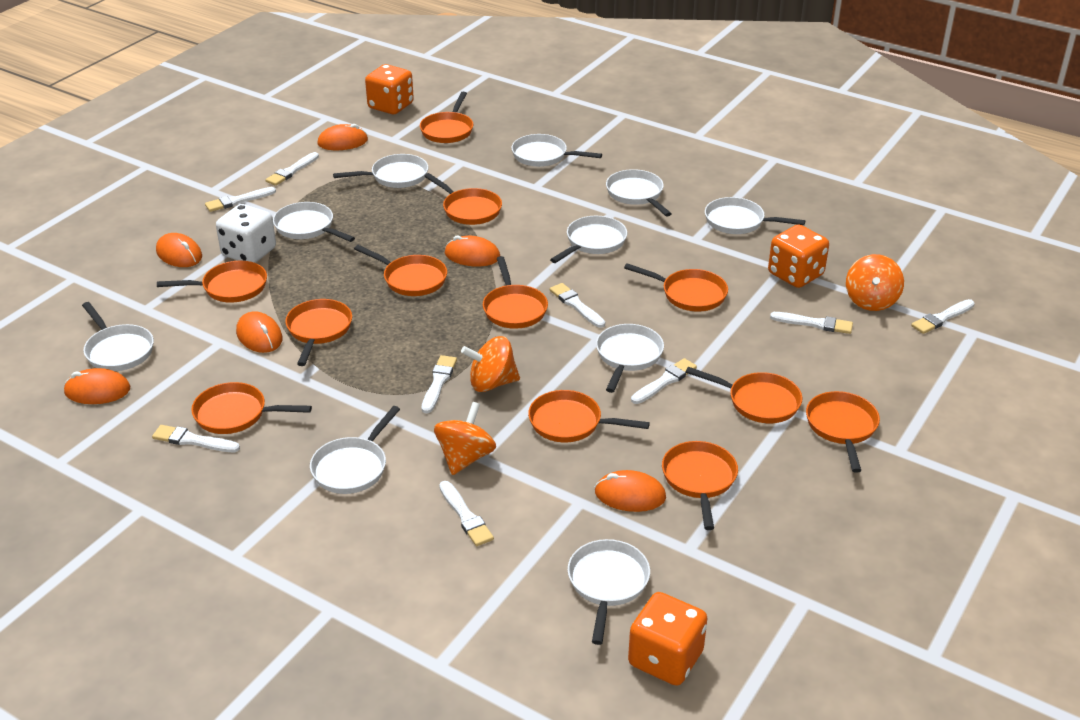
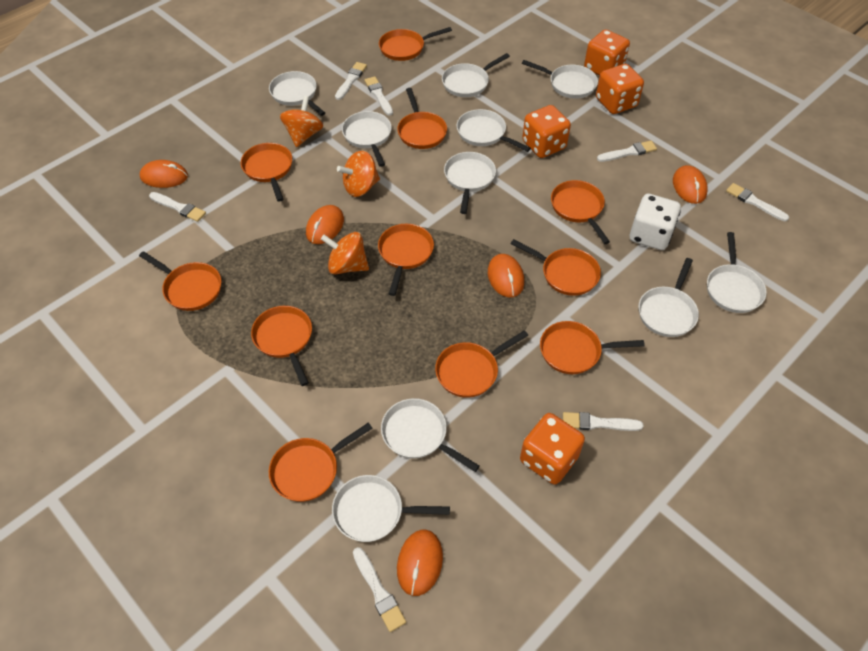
orange dice: 3 -> 4
orange mouse: 6 -> 5
orange pan: 12 -> 11
white brush: 9 -> 7

